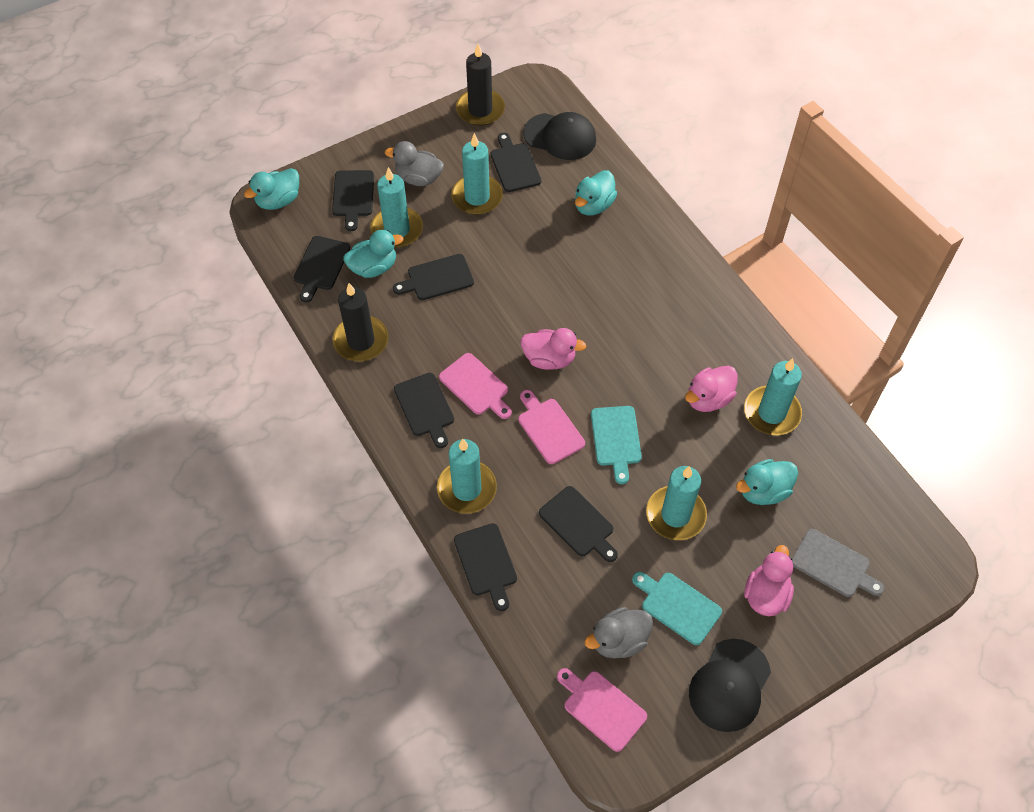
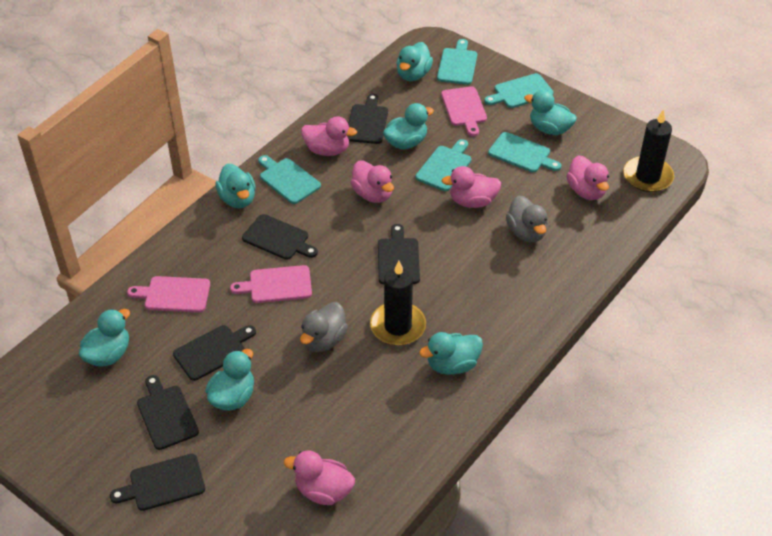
black cap: 2 -> 0
black cutting board: 7 -> 6
grey cutting board: 1 -> 0
pink duck: 3 -> 5
turquoise candle: 5 -> 0
turquoise cutting board: 2 -> 5
turquoise duck: 4 -> 7

